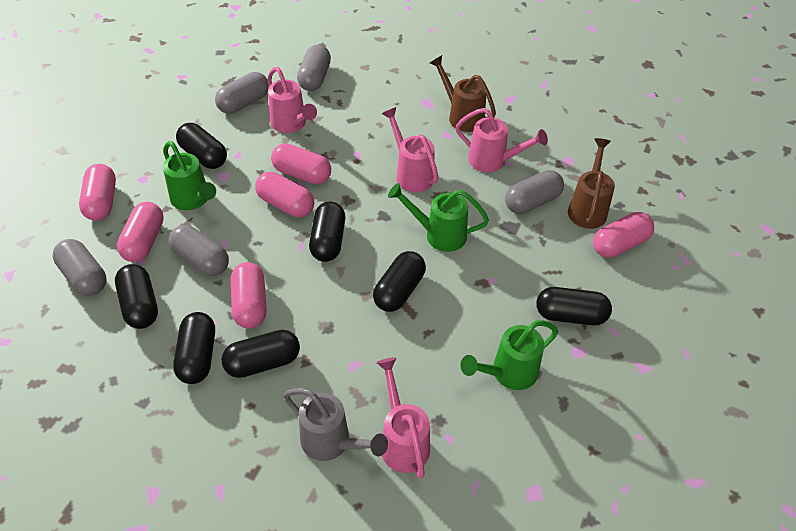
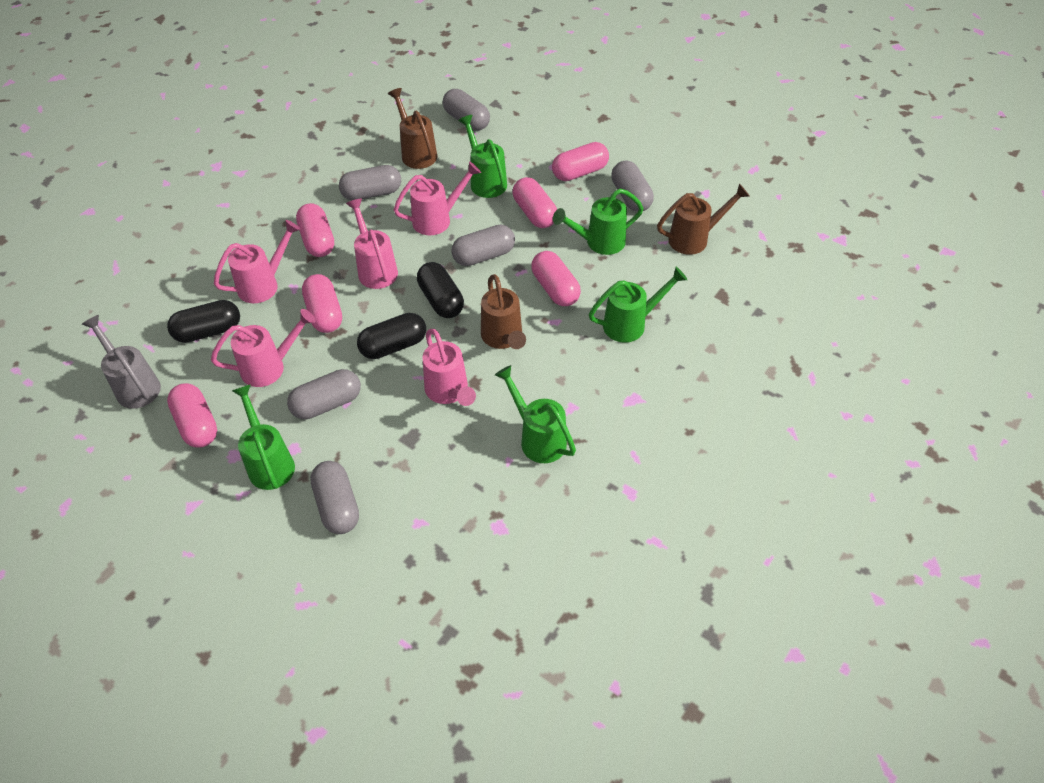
black capsule: 7 -> 3
brown watering can: 2 -> 3
green watering can: 3 -> 5
grey capsule: 5 -> 6
pink watering can: 4 -> 5

